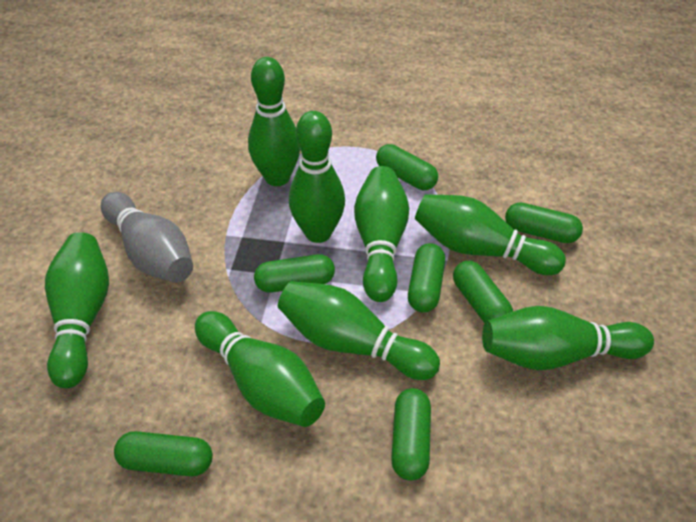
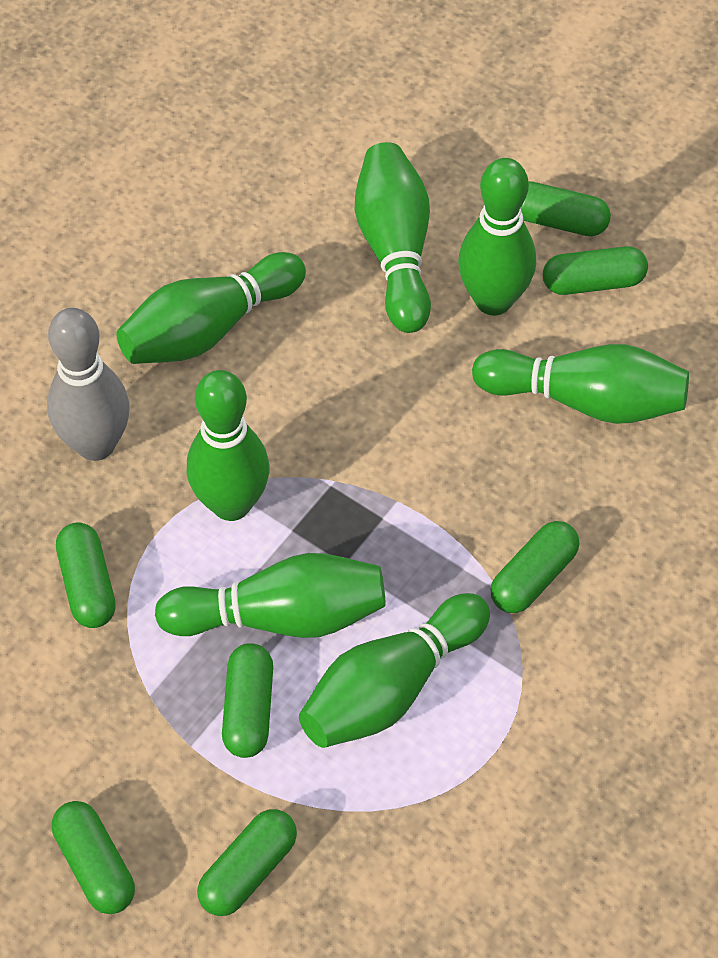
green bowling pin: 8 -> 7

